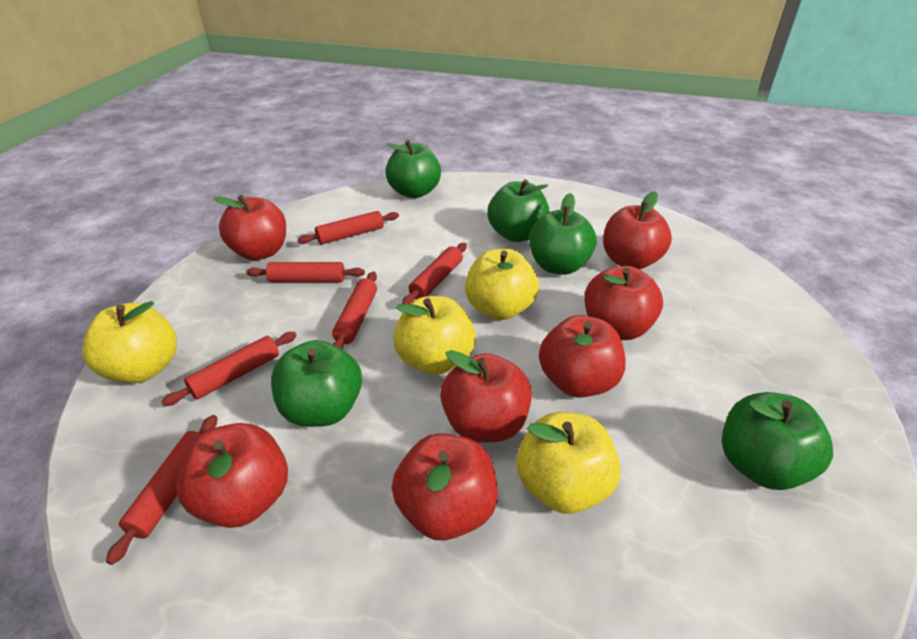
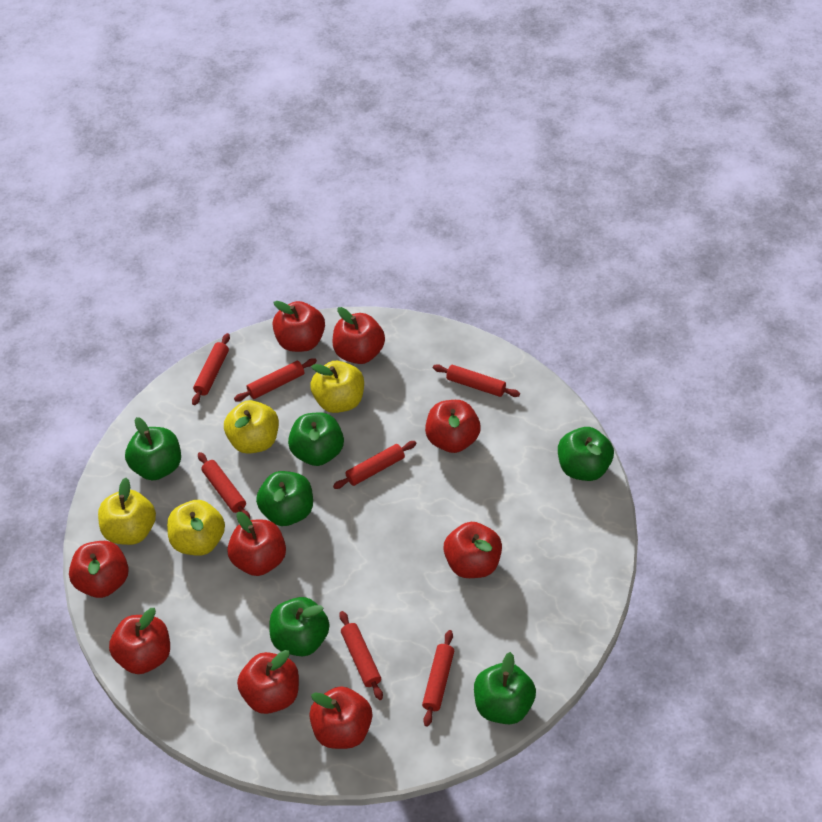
green apple: 5 -> 6
red apple: 7 -> 9
red rolling pin: 6 -> 7

